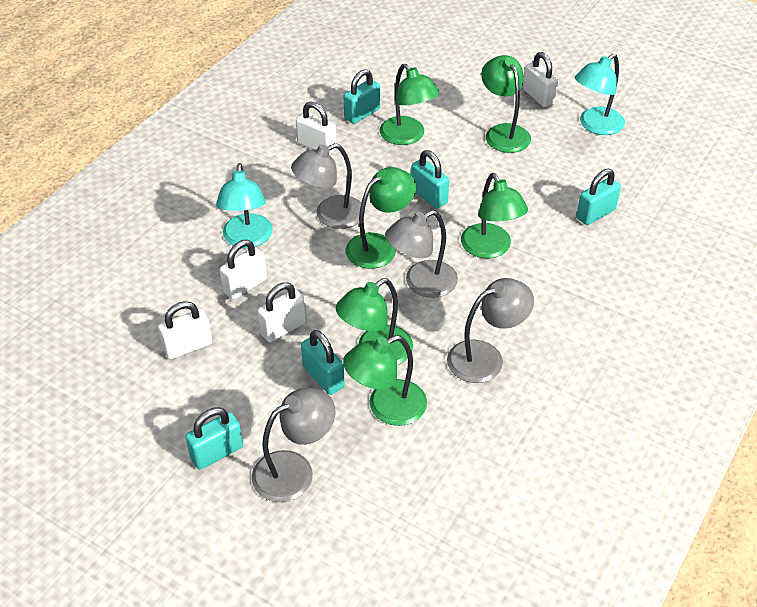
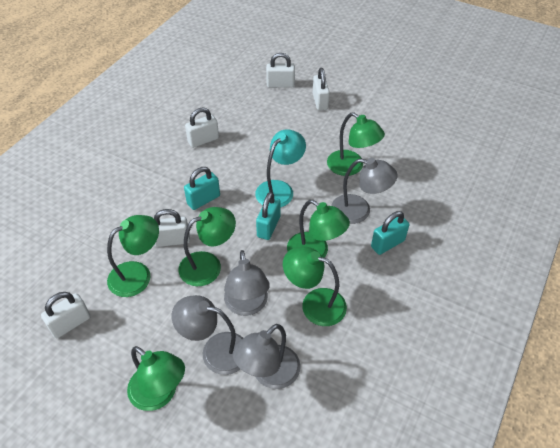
turquoise lamp: 2 -> 1
turquoise padlock: 5 -> 3

